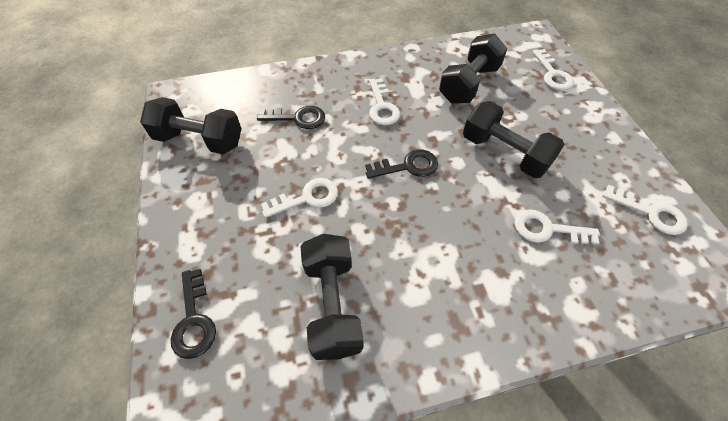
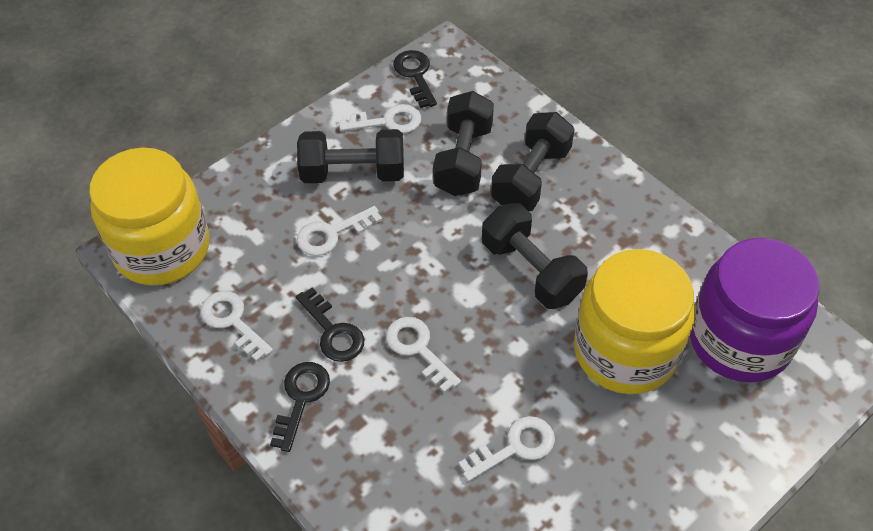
purple jar: 0 -> 1
yellow jar: 0 -> 2

